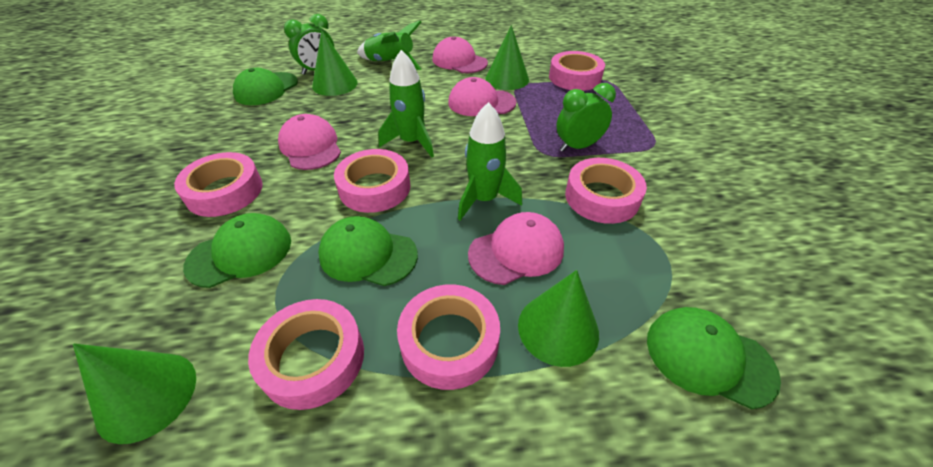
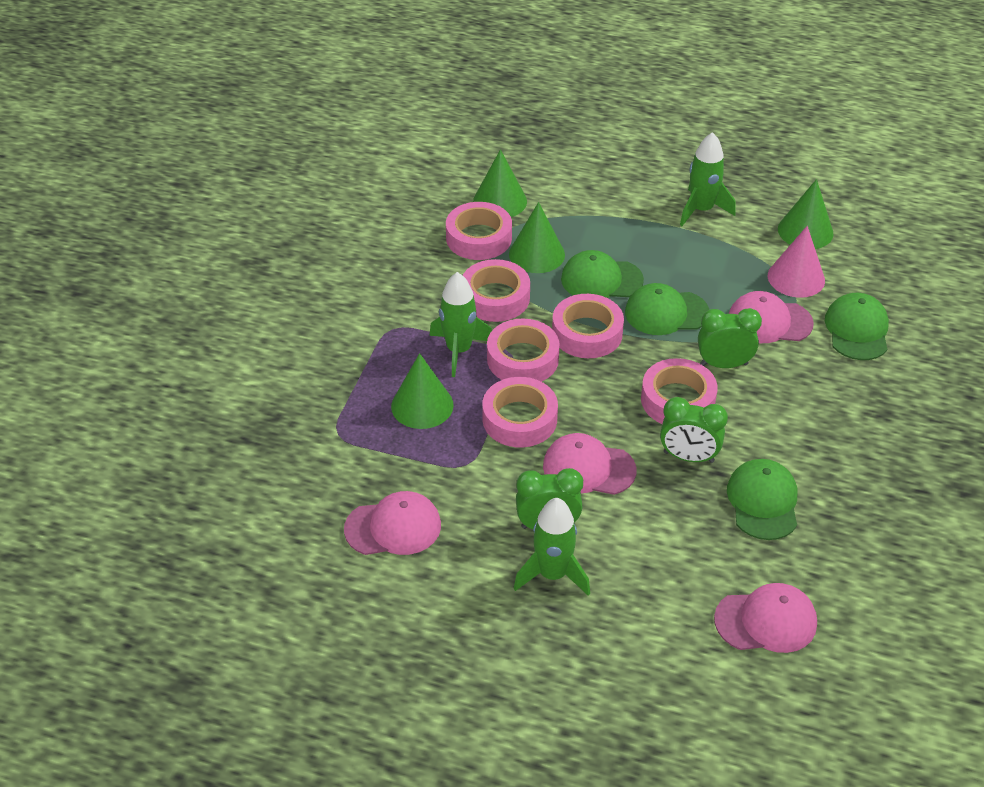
green clock: 2 -> 3
pink cone: 0 -> 1

